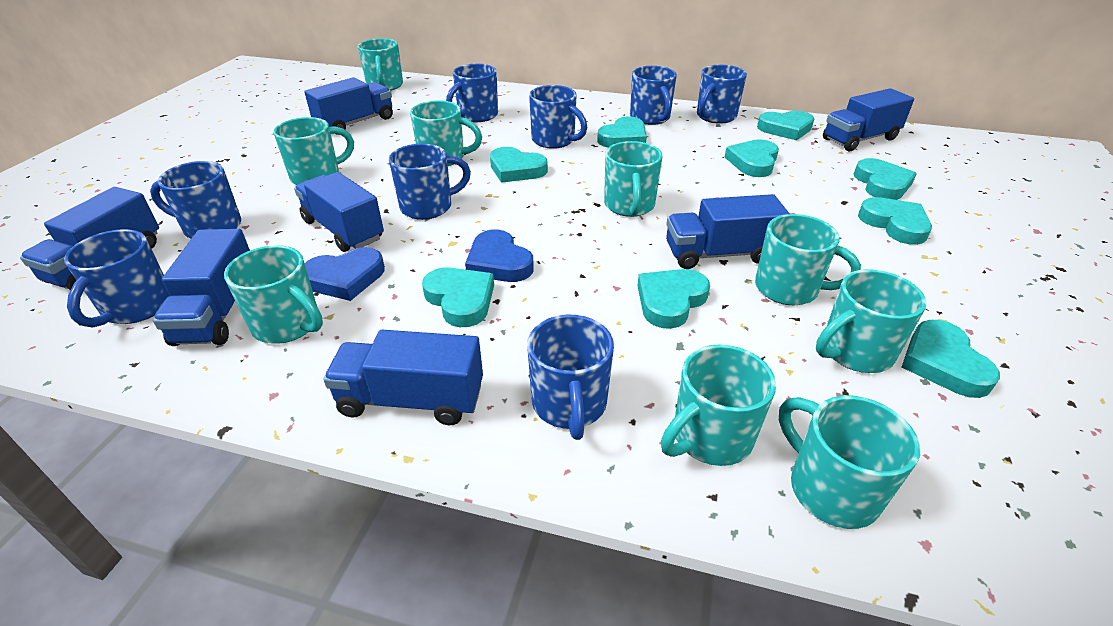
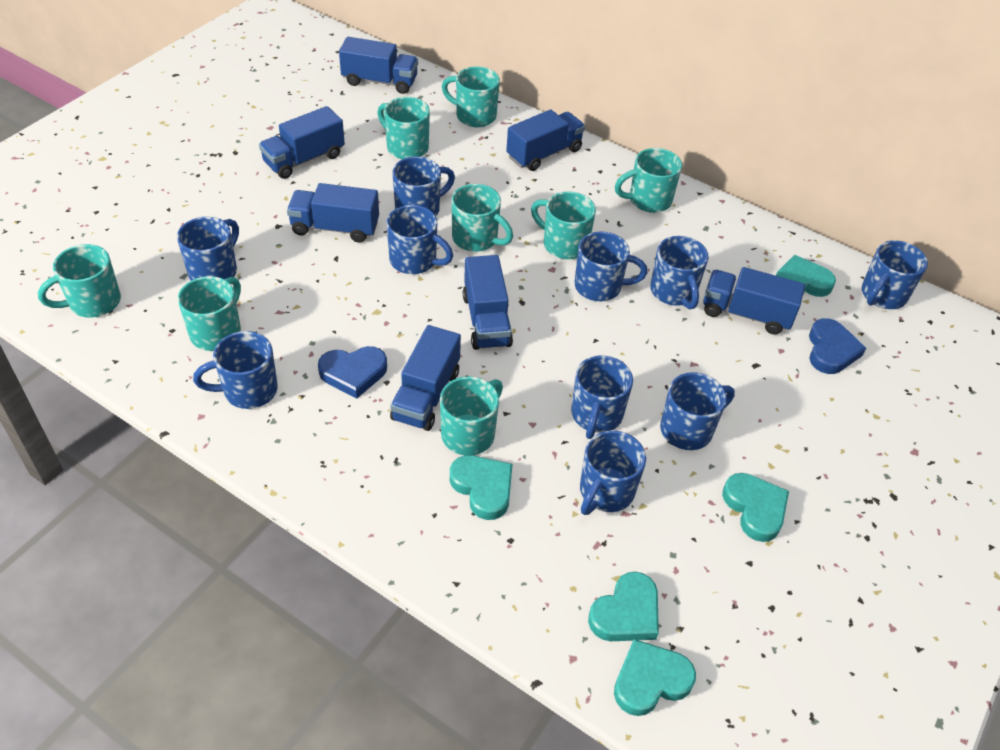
blue mug: 8 -> 10
turquoise heart: 9 -> 5
turquoise mug: 9 -> 8

